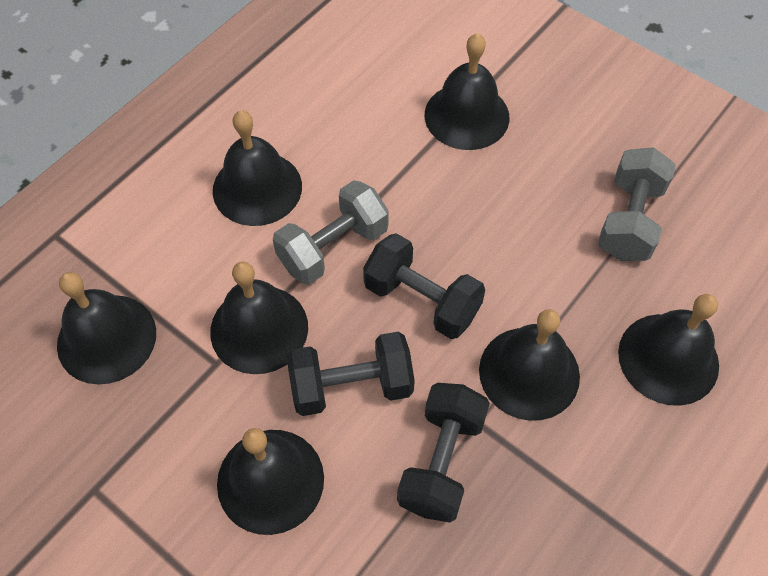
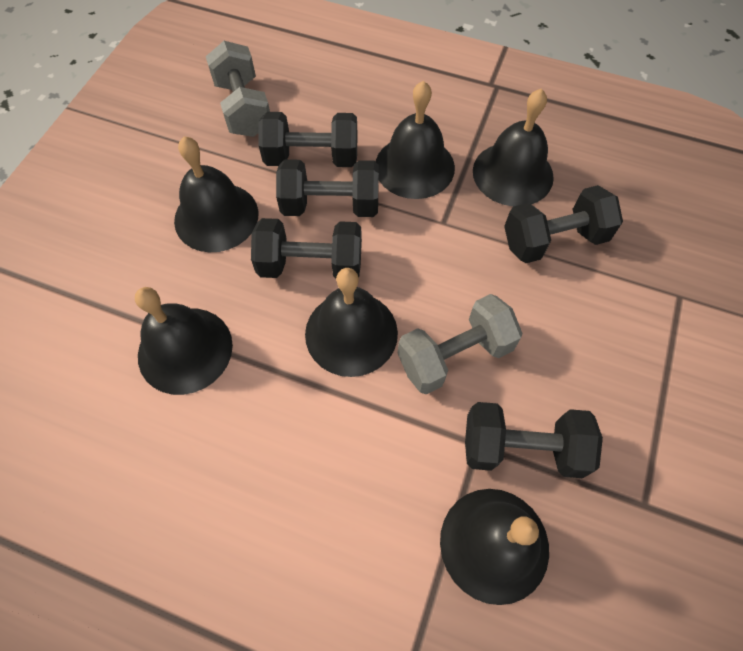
black bell: 7 -> 6
black dumbbell: 3 -> 5

